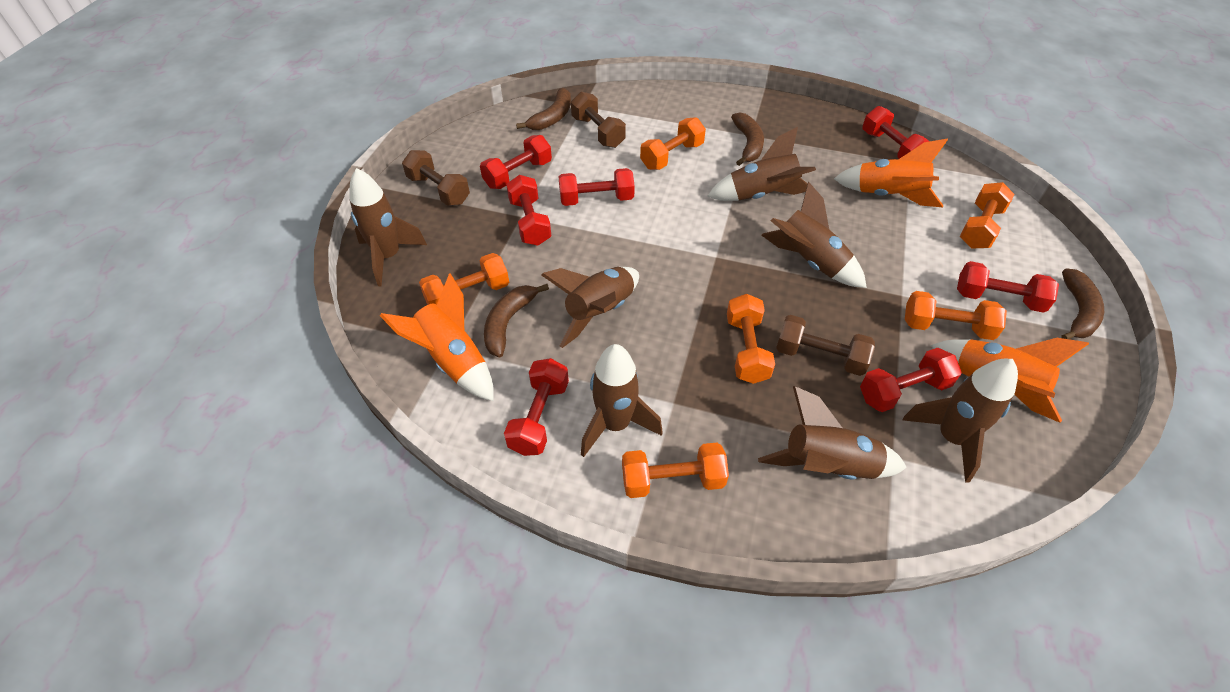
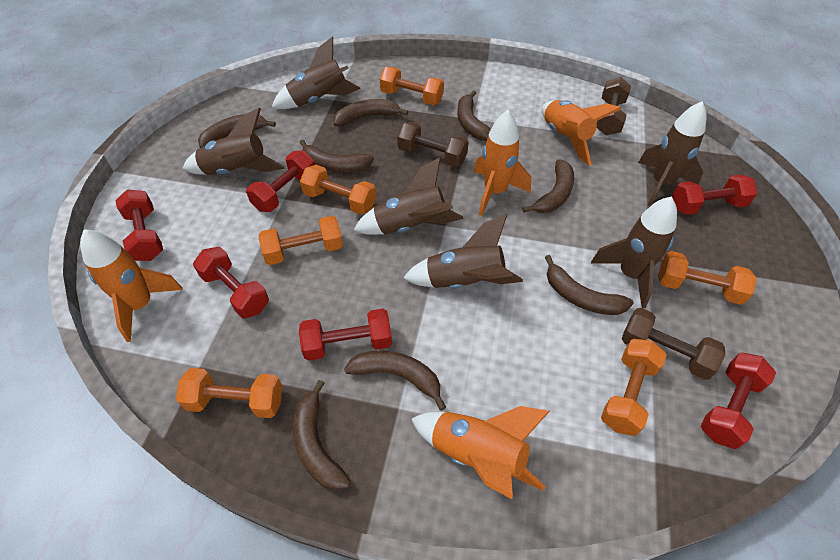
brown banana: 4 -> 8
brown rocket: 7 -> 6
orange rocket: 3 -> 4
red dumbbell: 7 -> 6

